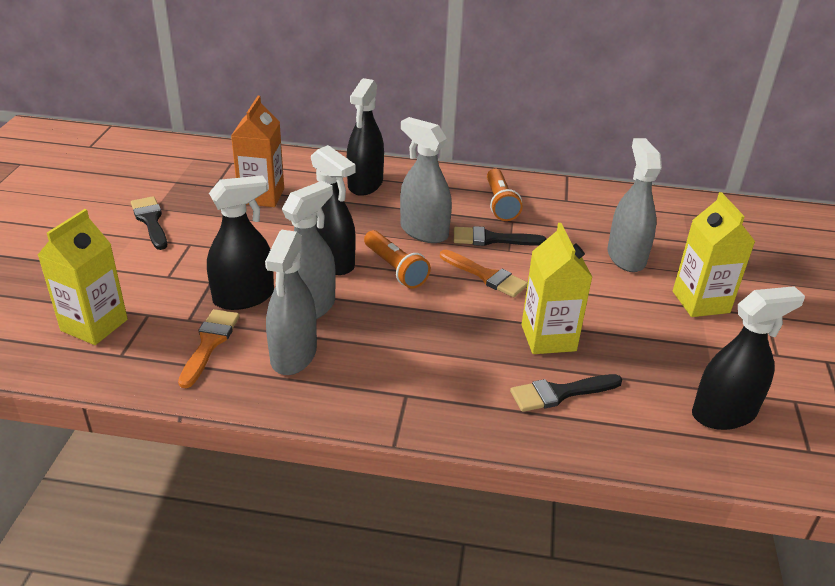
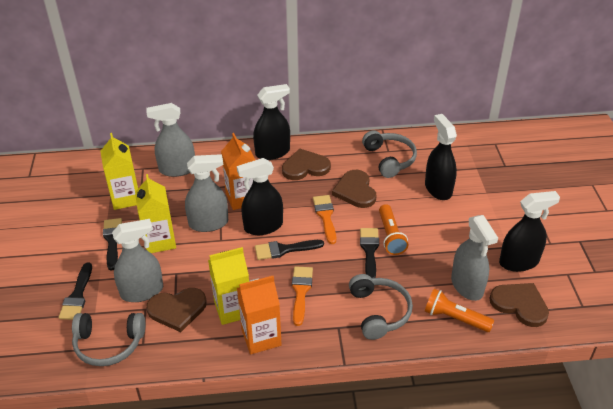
black brush: 3 -> 4
brown heart: 0 -> 4
grey headphones: 0 -> 3
orange carton: 1 -> 2

